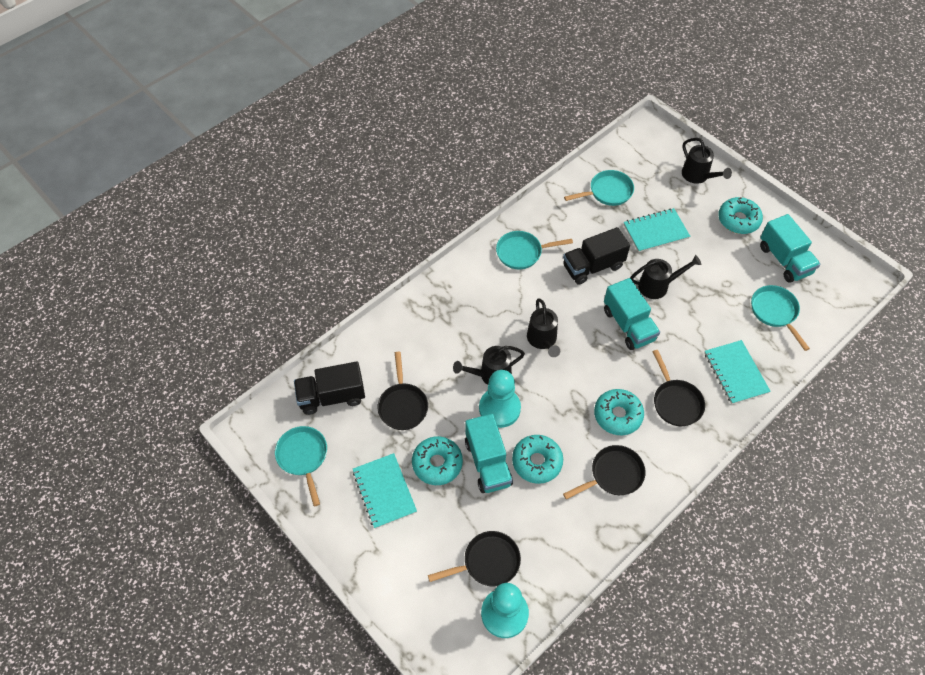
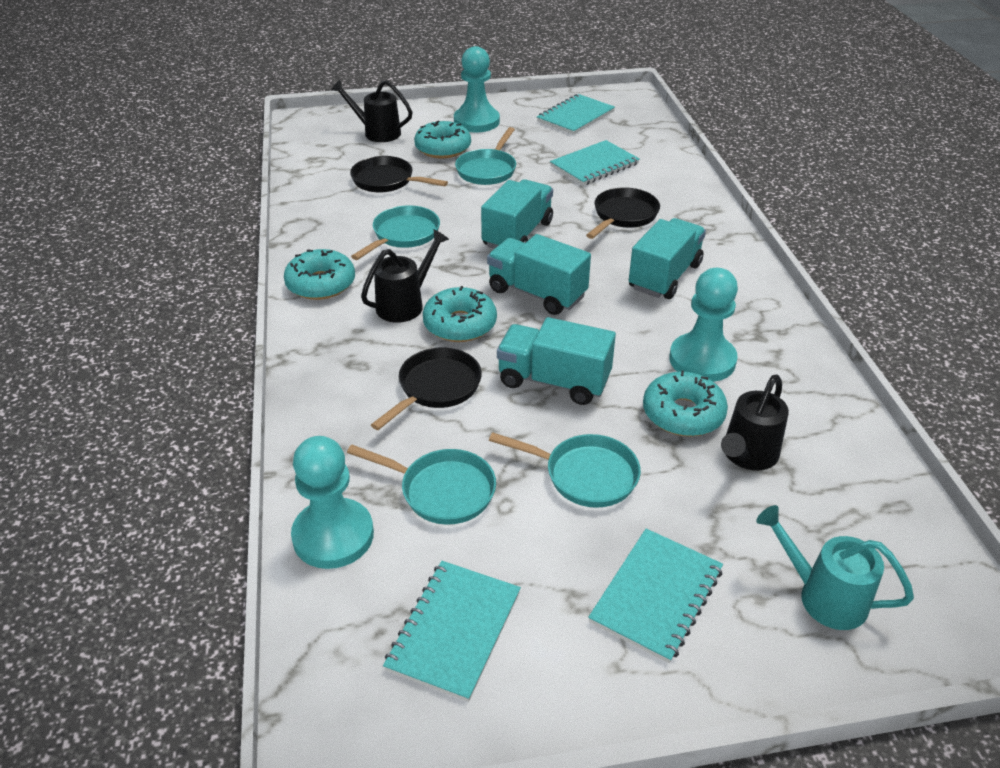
black pan: 4 -> 3
black truck: 2 -> 0
black watering can: 4 -> 3
turquoise notebook: 3 -> 4
turquoise pawn: 2 -> 3
turquoise truck: 3 -> 4
turquoise watering can: 0 -> 1

